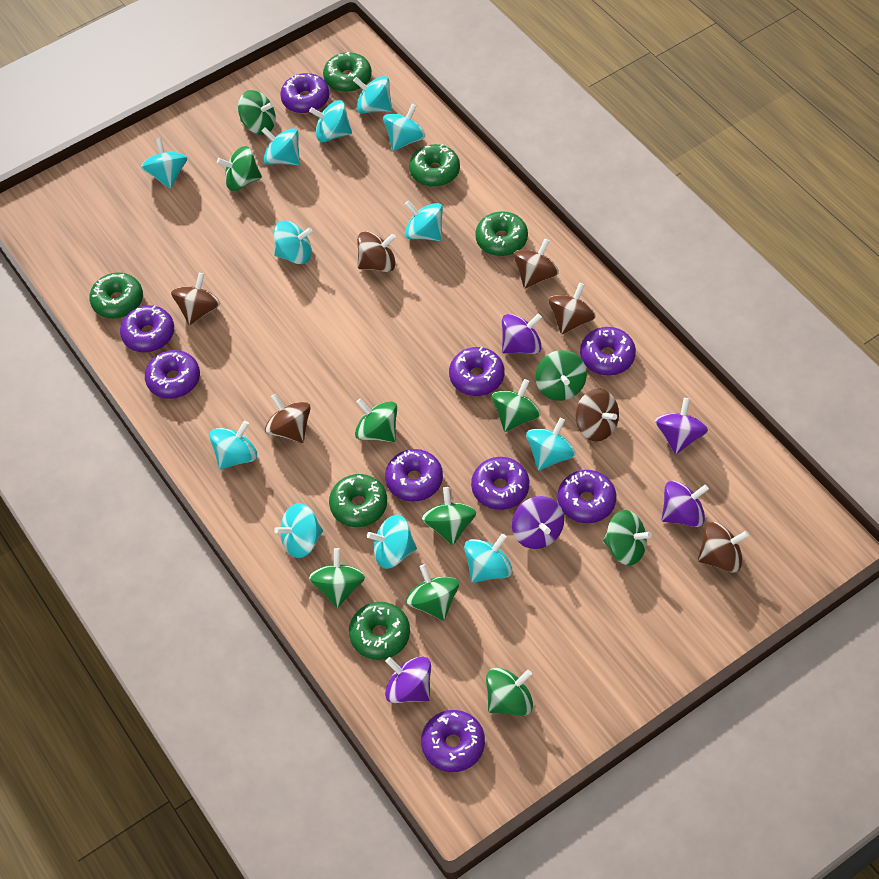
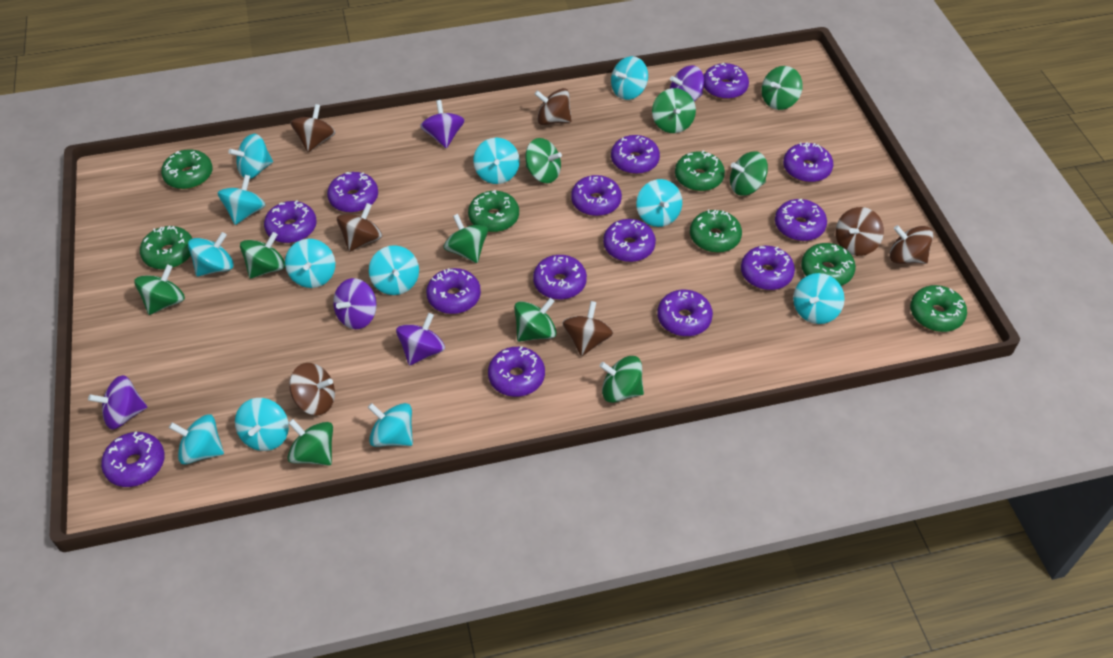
green donut: 6 -> 7
purple donut: 9 -> 14

